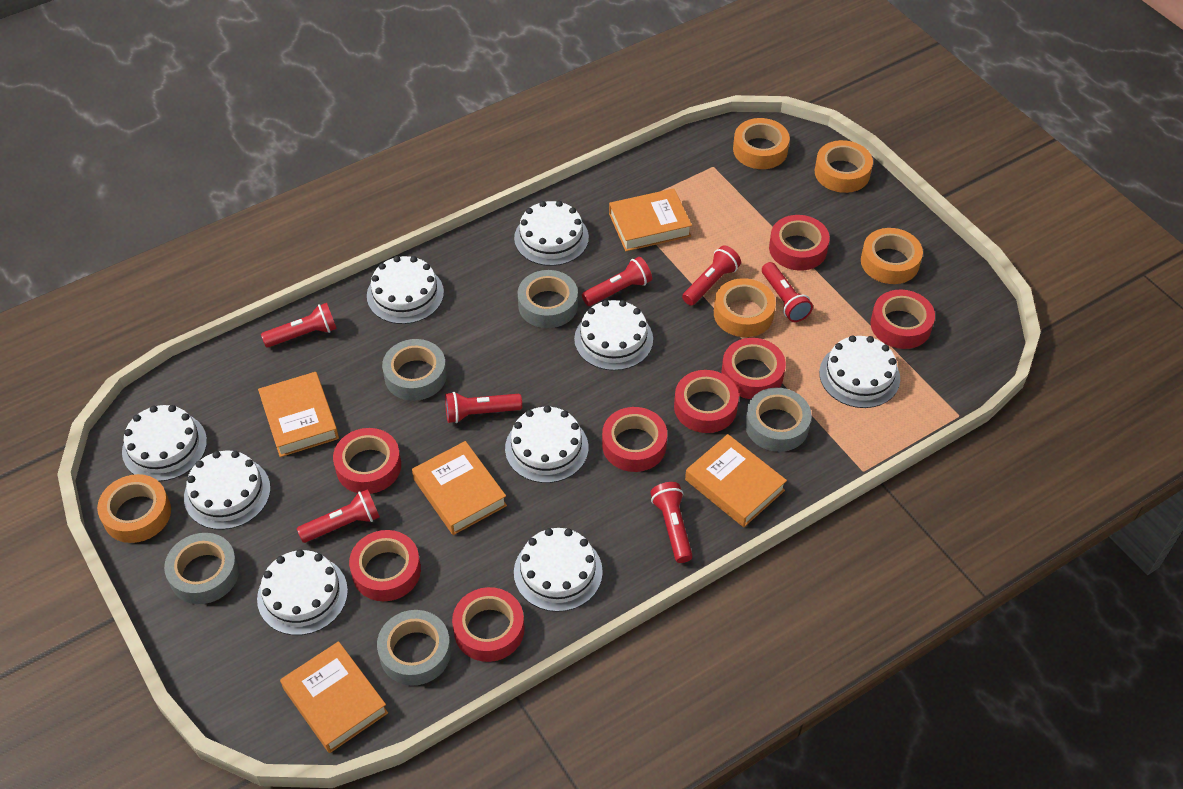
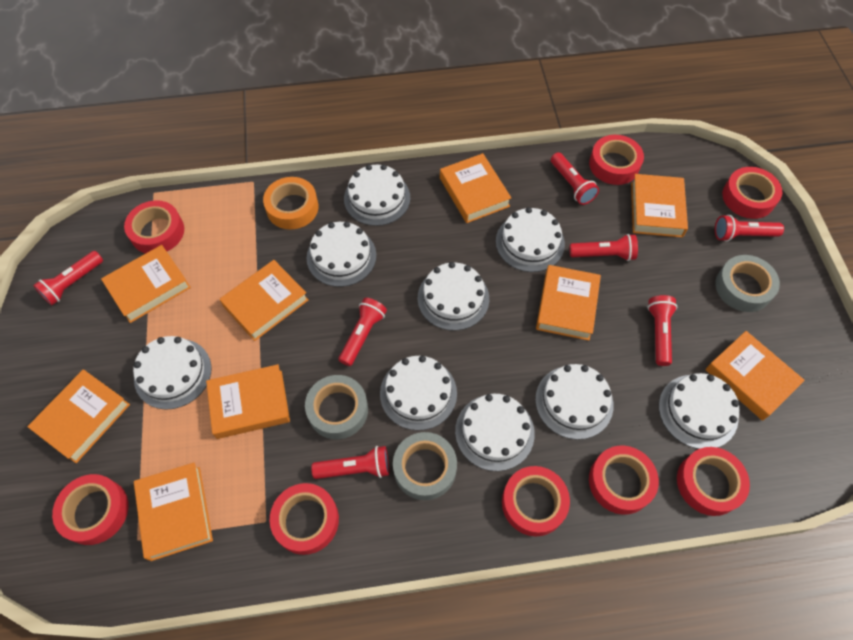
grey tape: 5 -> 3
orange book: 5 -> 9
orange tape: 5 -> 1

